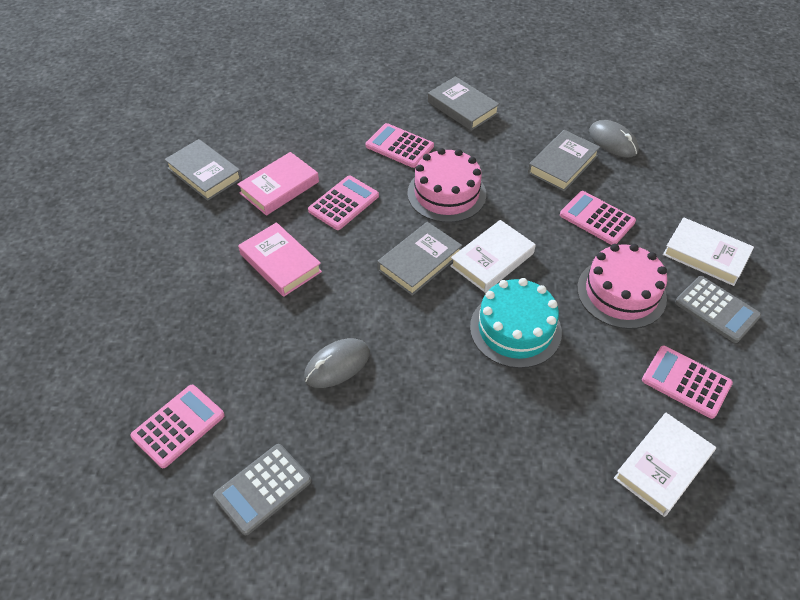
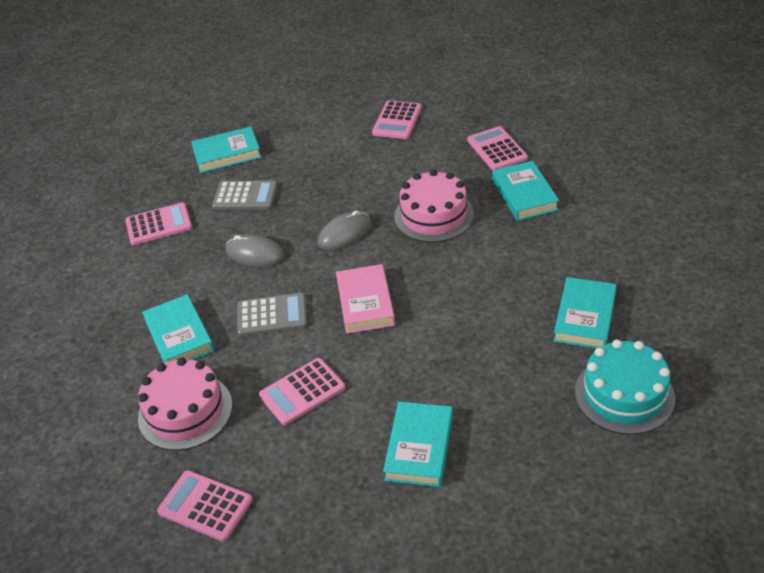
grey book: 4 -> 0
pink book: 2 -> 1
turquoise book: 0 -> 5
white book: 3 -> 0

